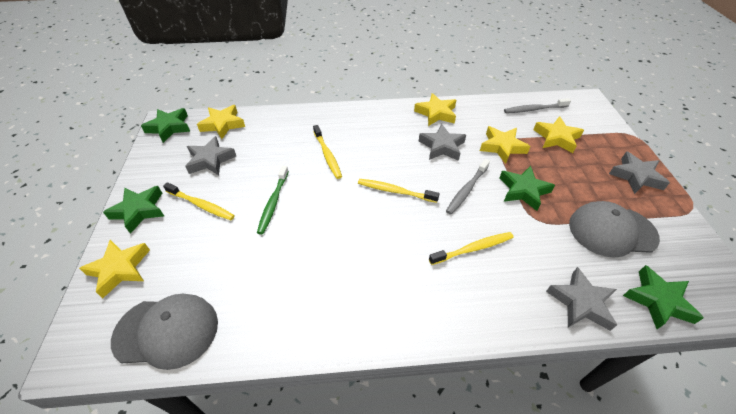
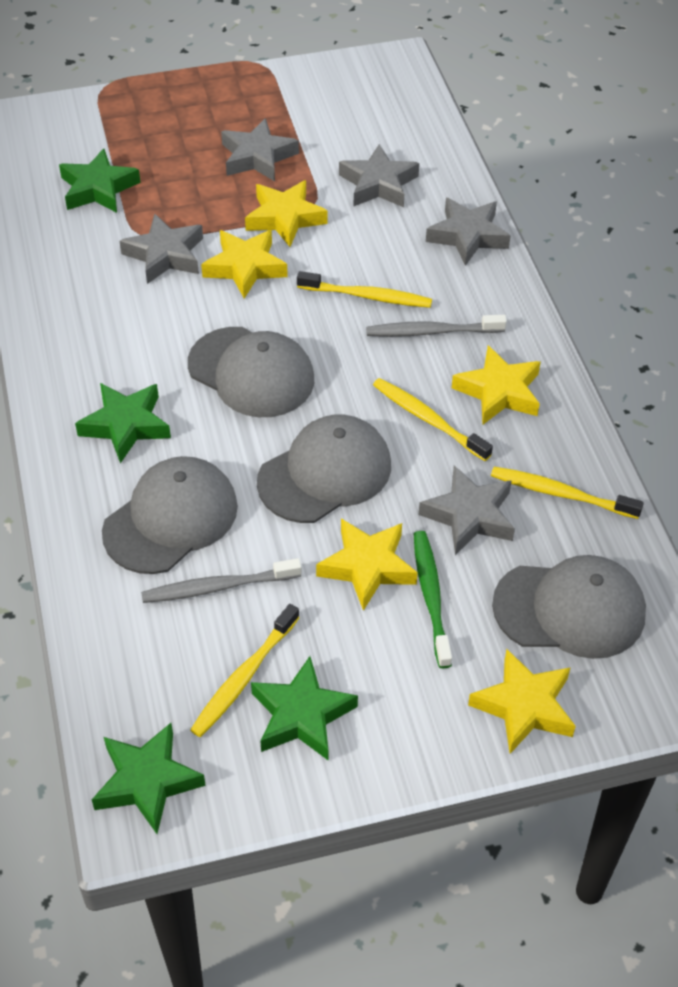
grey cap: 2 -> 4
grey star: 4 -> 5

